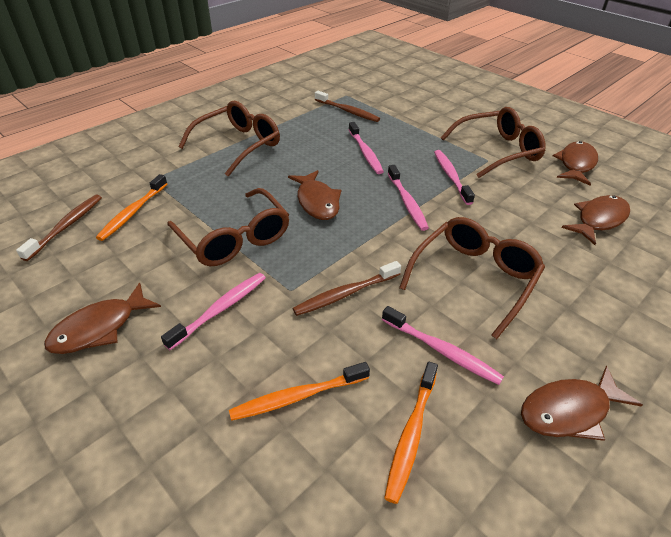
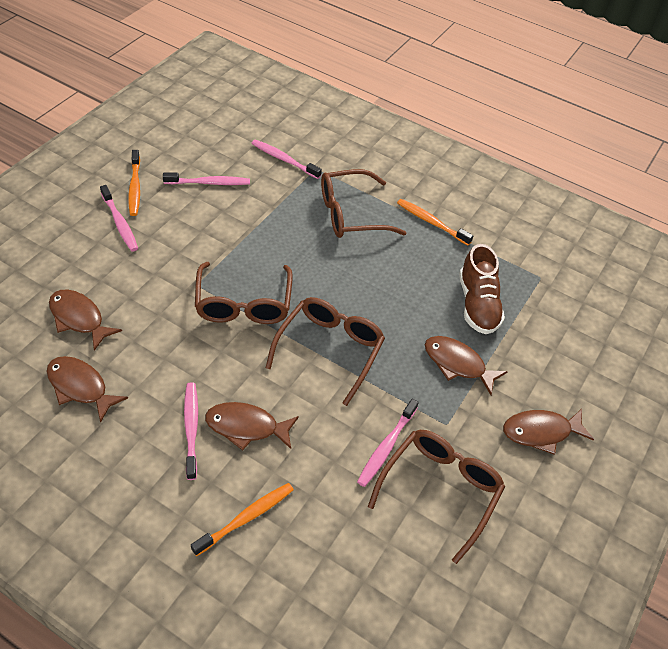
brown shoe: 0 -> 1
brown toothbrush: 3 -> 0

